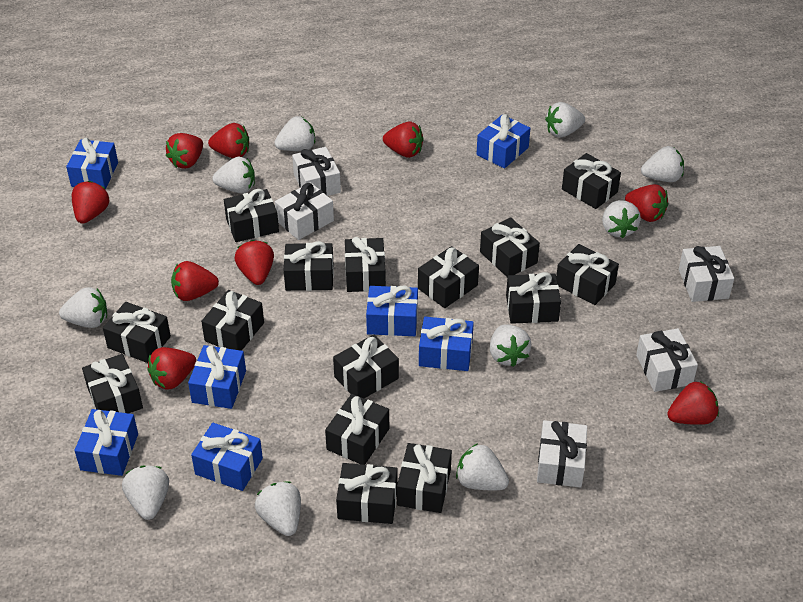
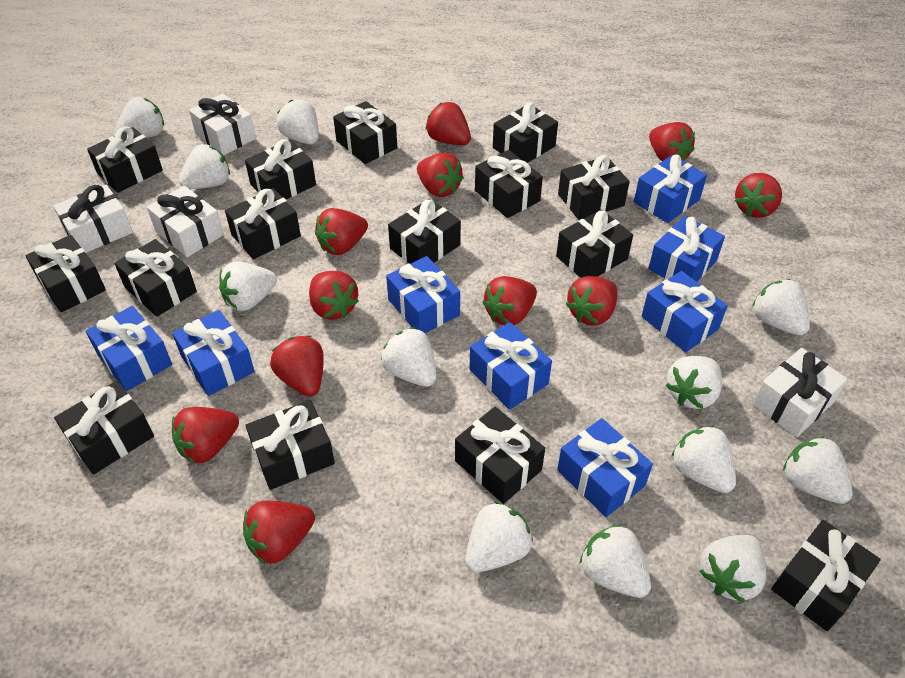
blue gift: 7 -> 8
red strawberry: 9 -> 11
white gift: 5 -> 4
white strawberry: 10 -> 12

